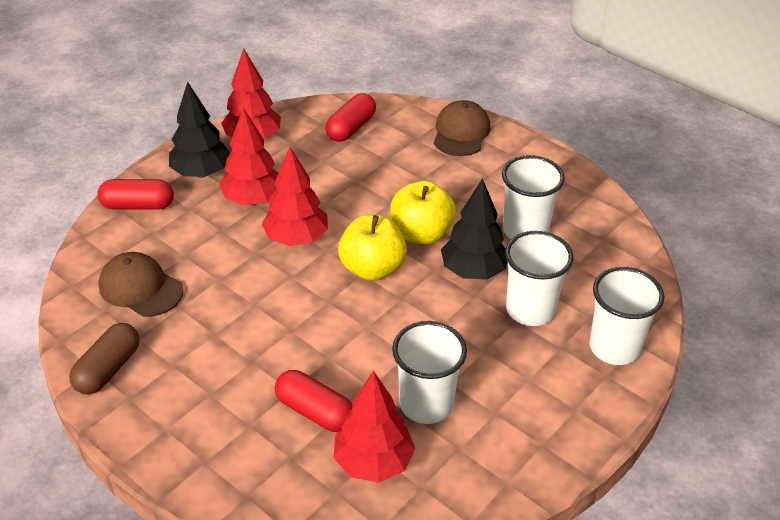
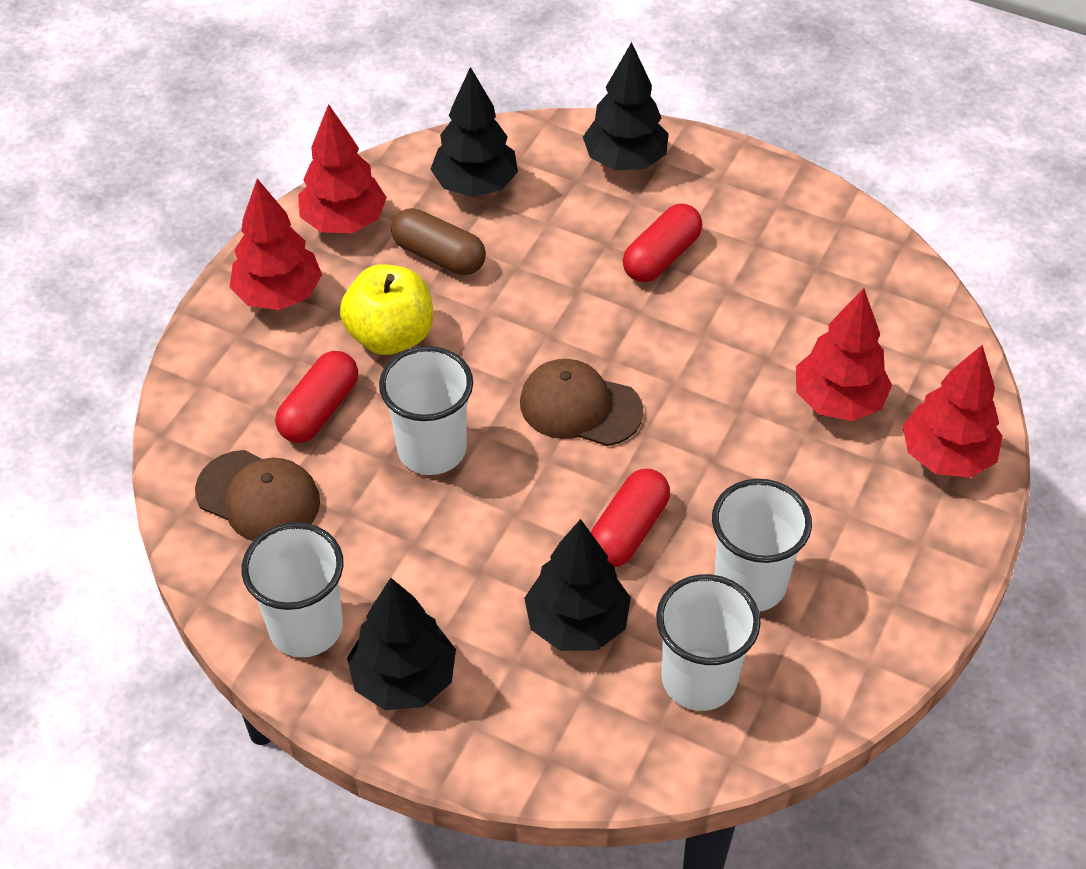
black tree: 2 -> 4
yellow apple: 2 -> 1

